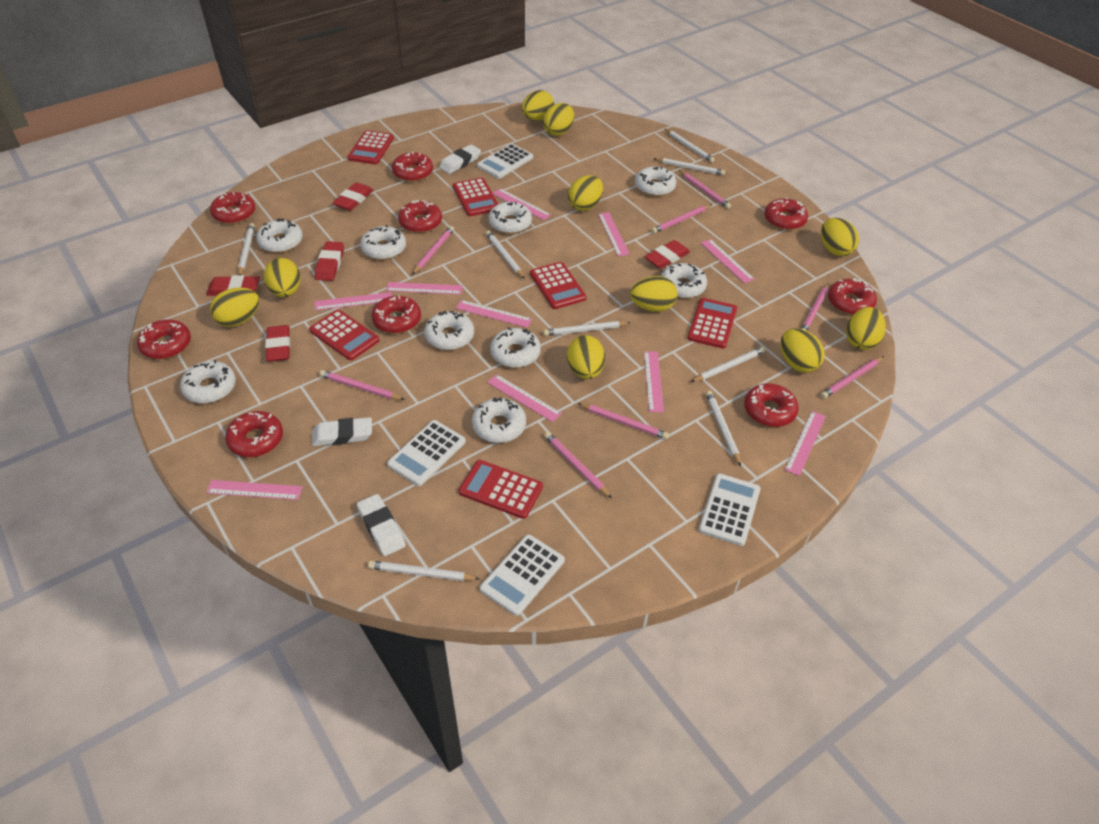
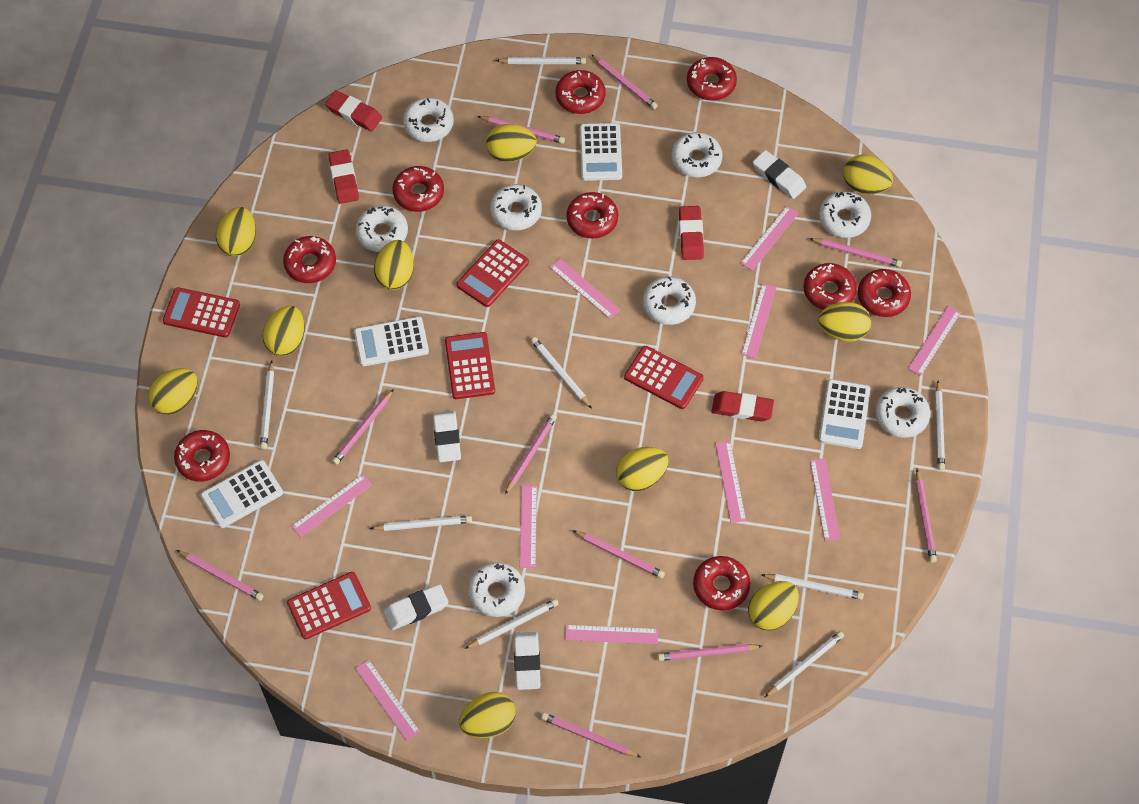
pink pencil: 8 -> 10
red calculator: 6 -> 5
red eraser: 5 -> 4
white donut: 9 -> 8
white eraser: 3 -> 4

